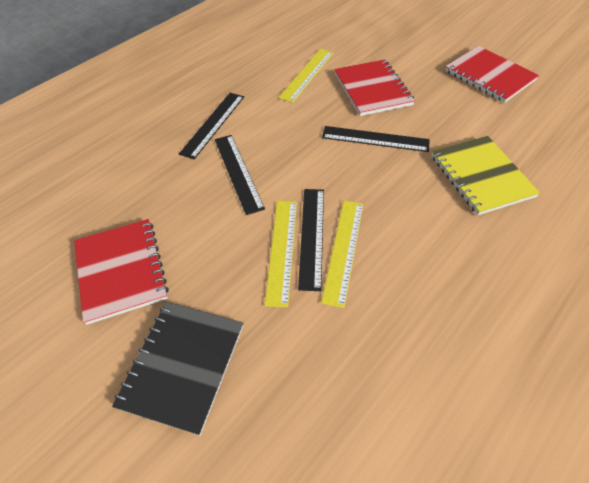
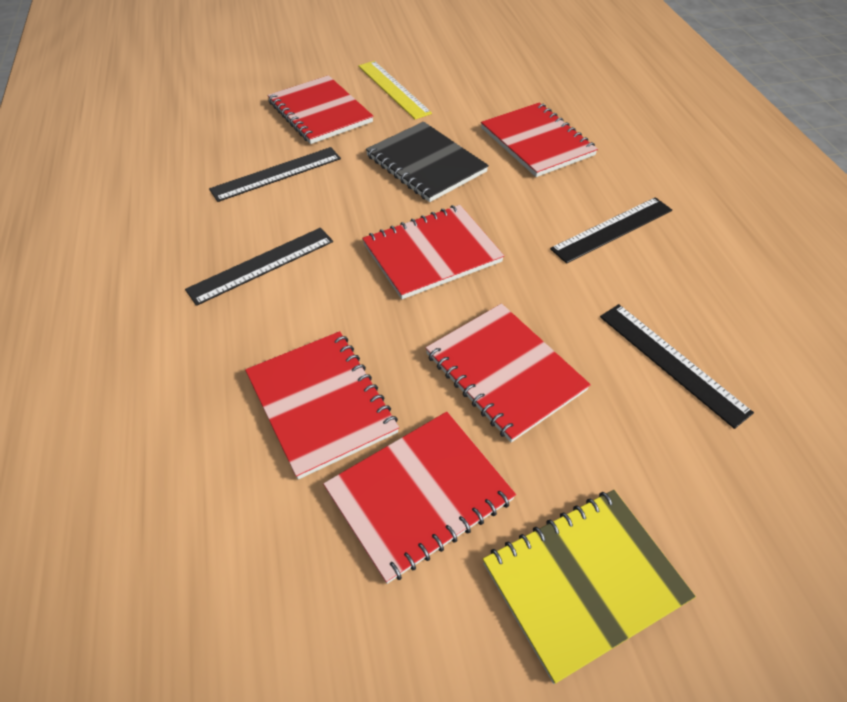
red notebook: 3 -> 6
yellow ruler: 3 -> 1

